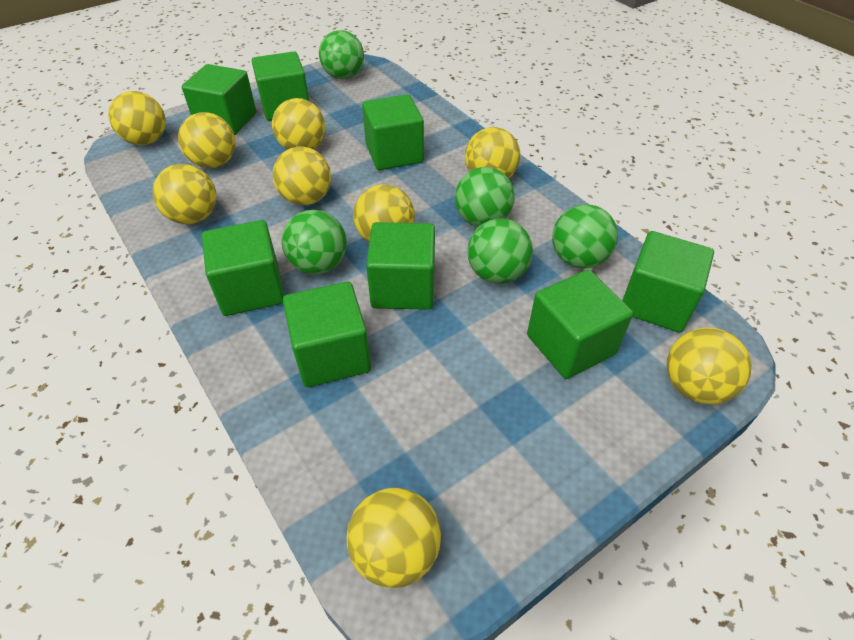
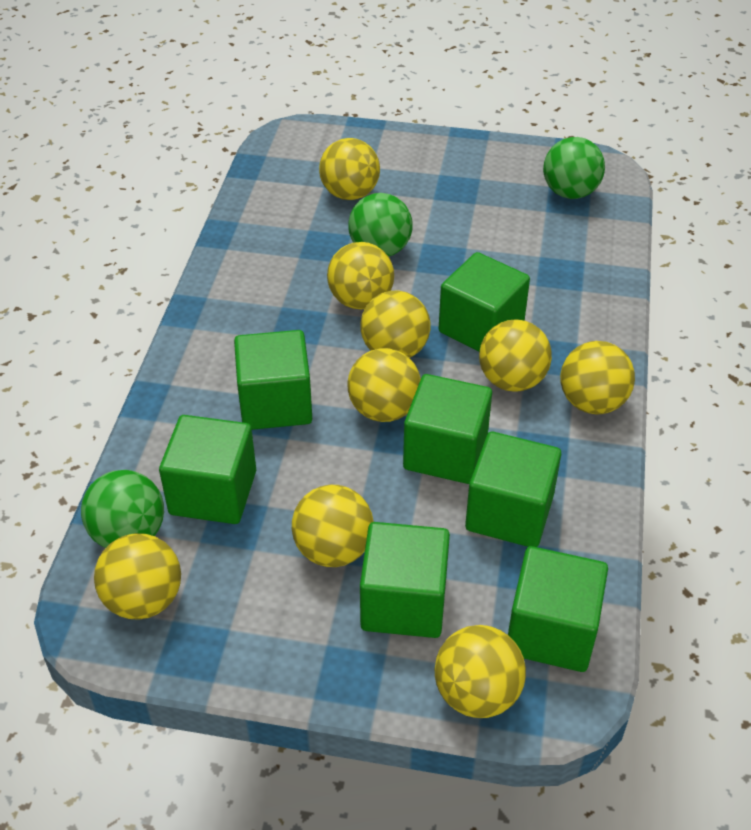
green ball: 5 -> 3
green cube: 8 -> 7

